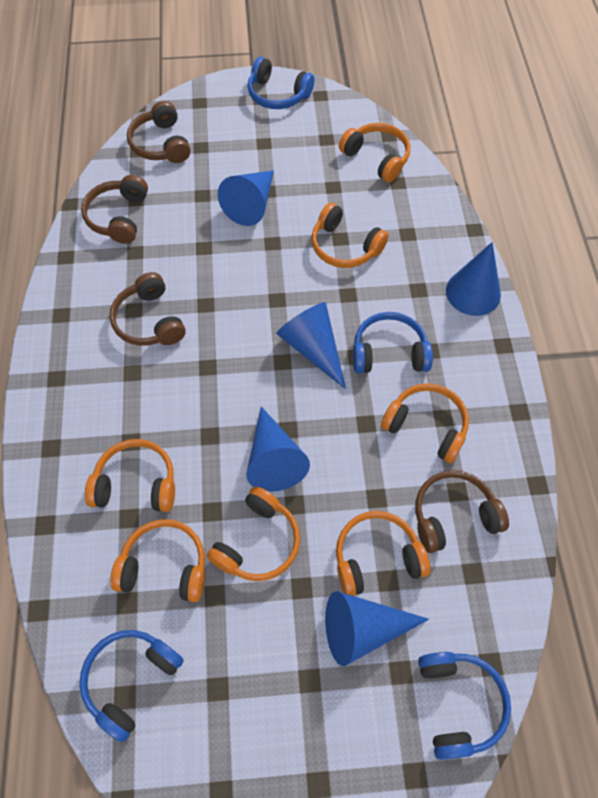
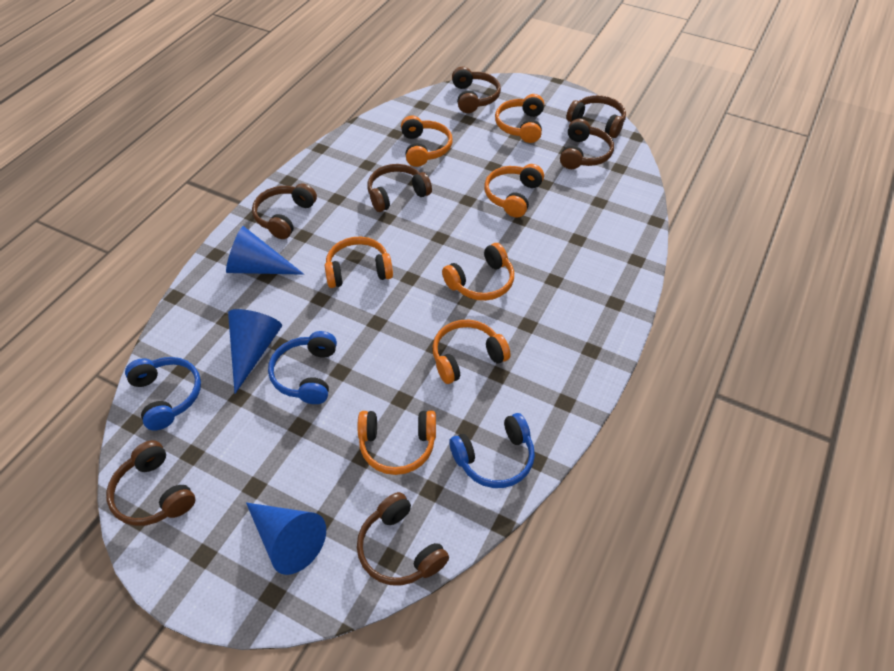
blue cone: 5 -> 3
blue headphones: 4 -> 3
brown headphones: 4 -> 7

